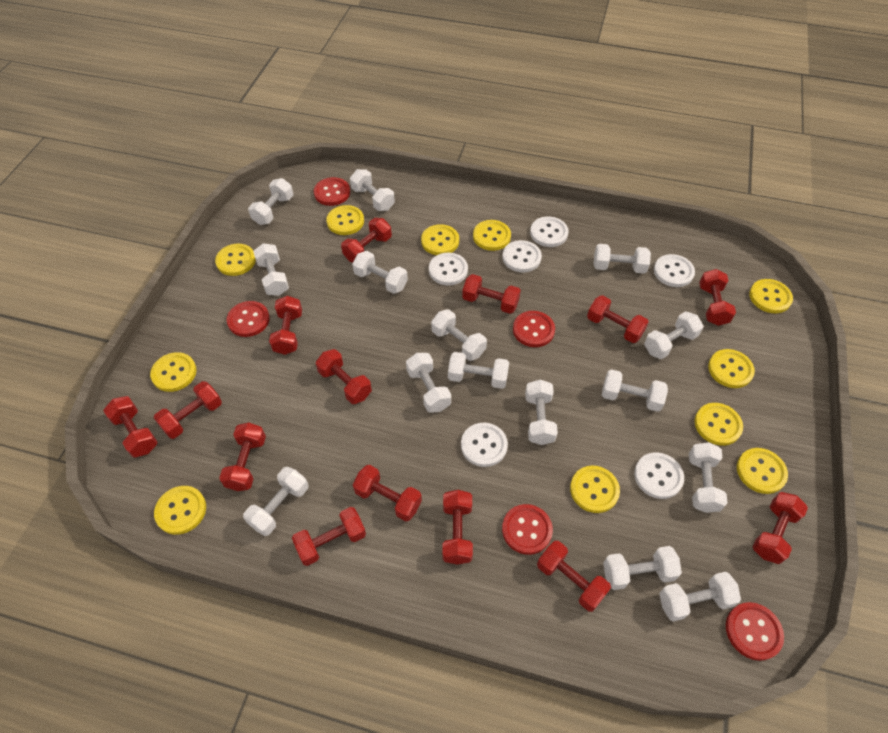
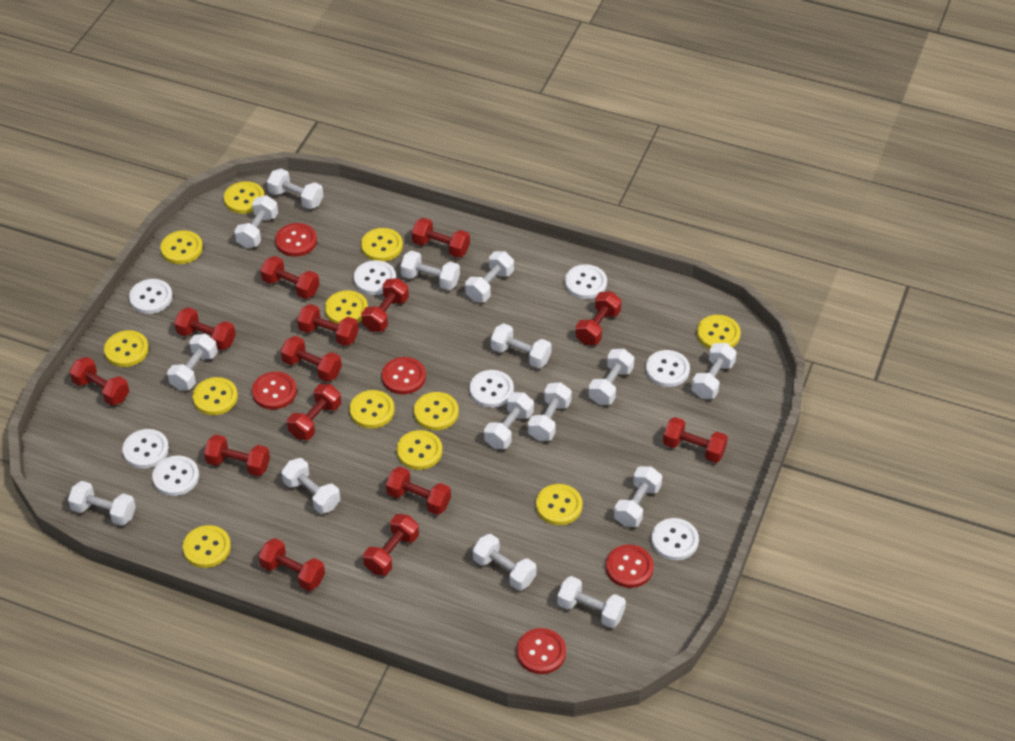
white button: 6 -> 8
yellow button: 11 -> 12

